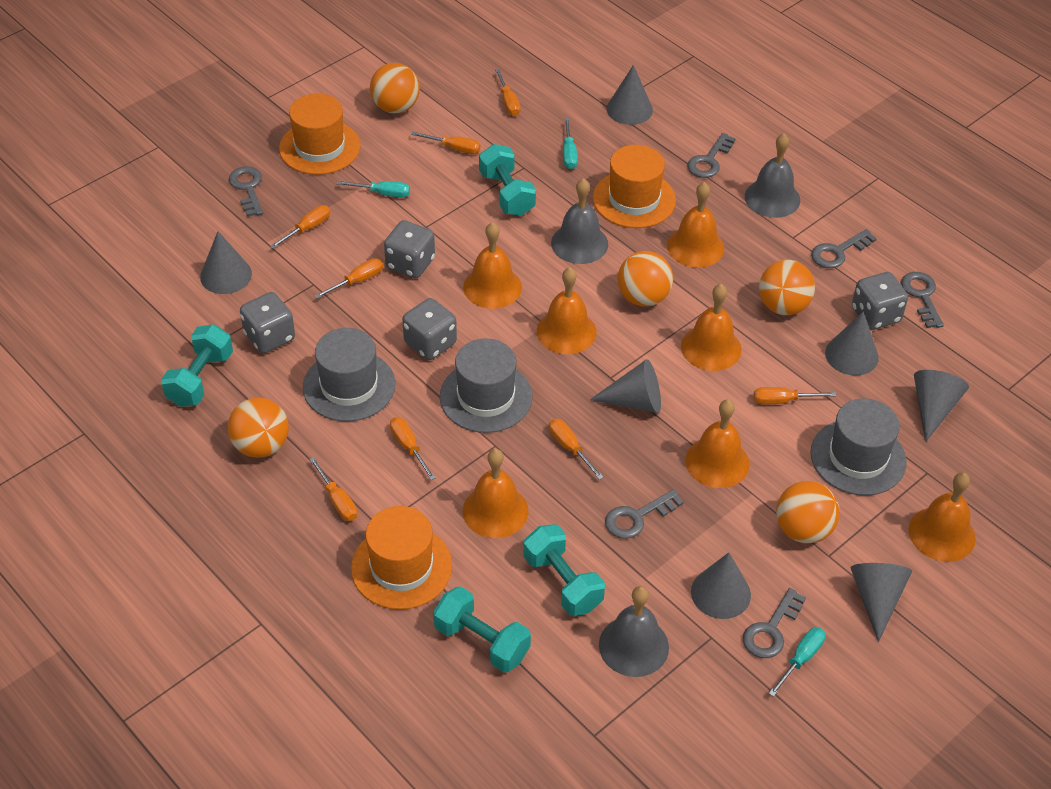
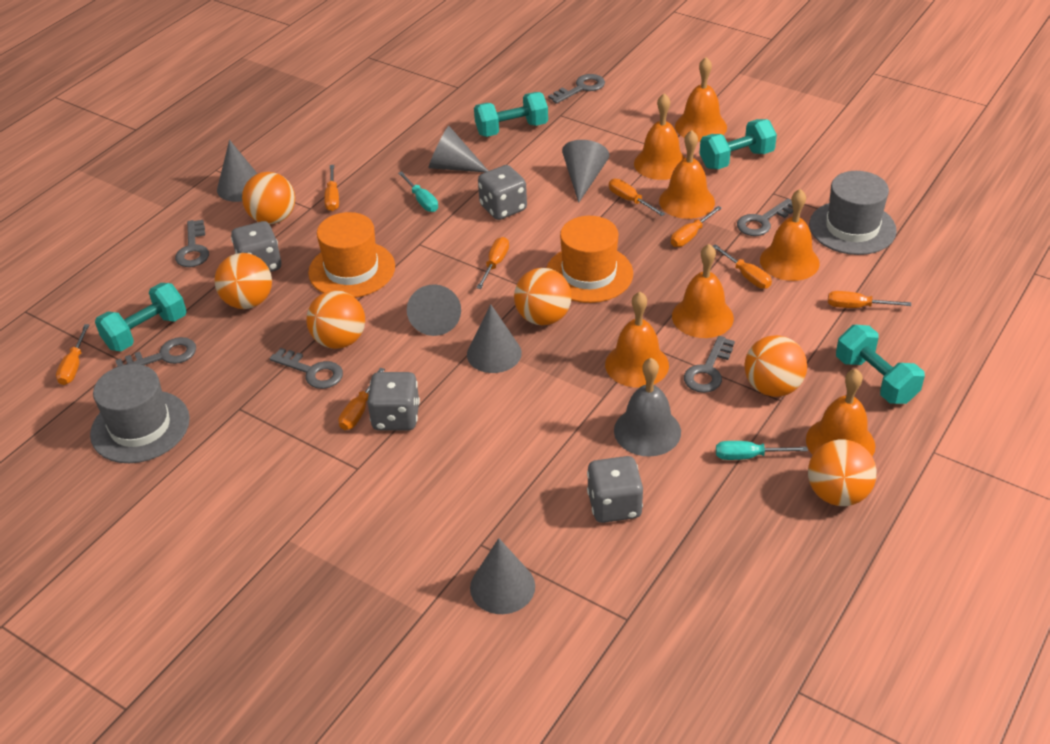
grey bell: 3 -> 1
grey cone: 7 -> 6
grey hat: 3 -> 2
orange ball: 5 -> 6
orange hat: 3 -> 2
turquoise screwdriver: 3 -> 2

